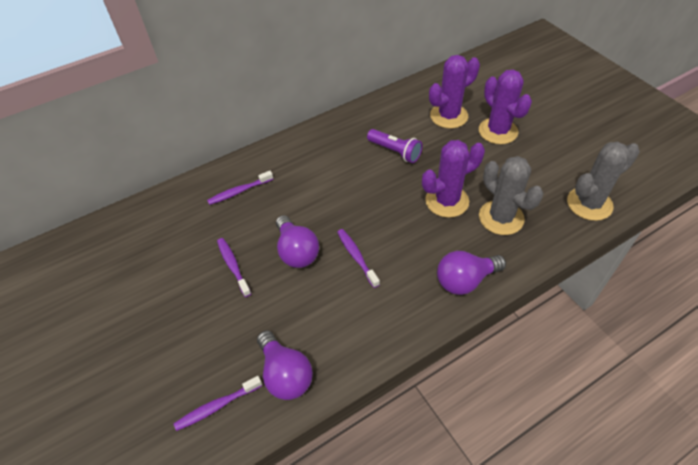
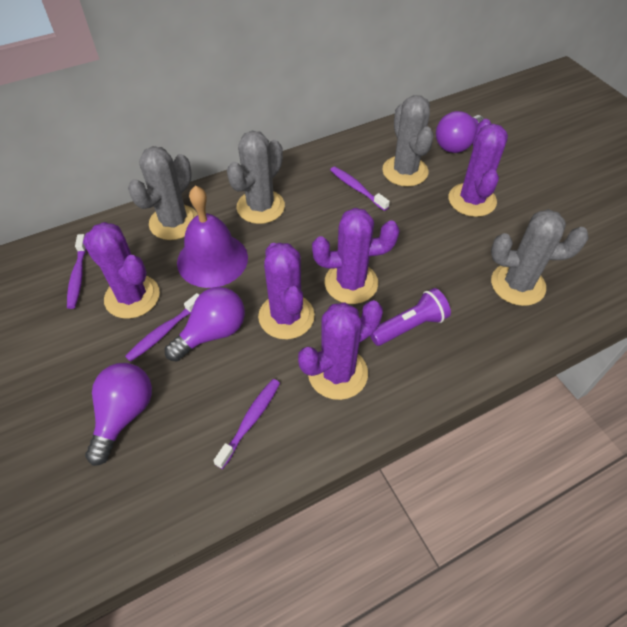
grey cactus: 2 -> 4
purple bell: 0 -> 1
purple cactus: 3 -> 5

